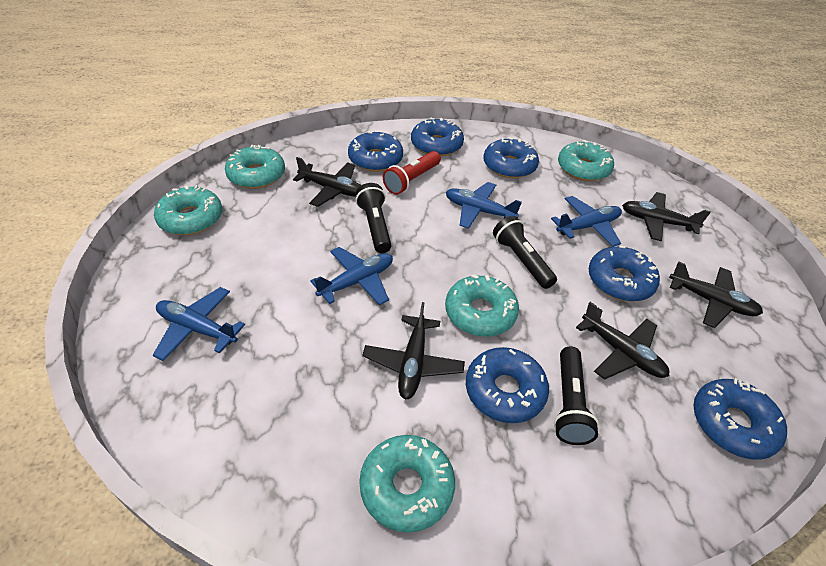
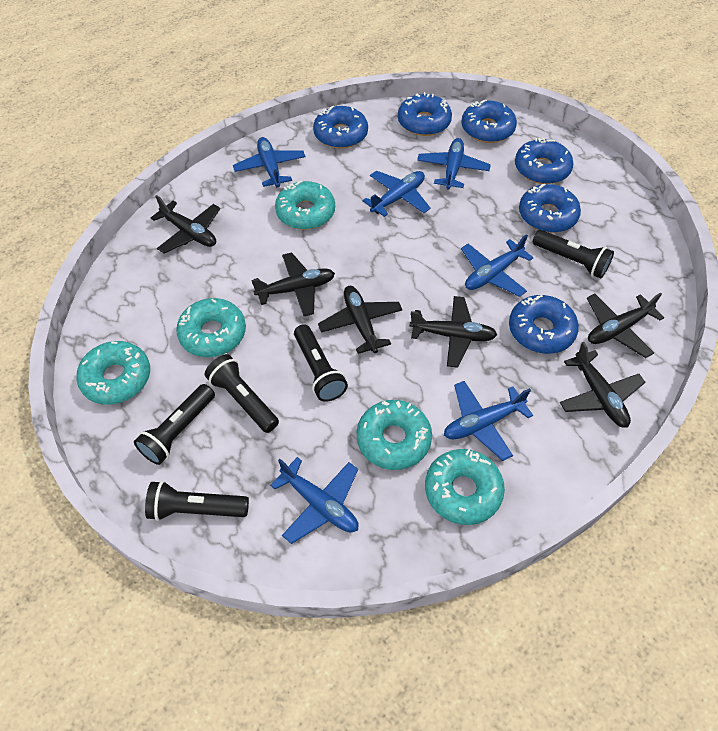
black flashlight: 3 -> 5
black plane: 5 -> 6
blue plane: 4 -> 6
red flashlight: 1 -> 0

